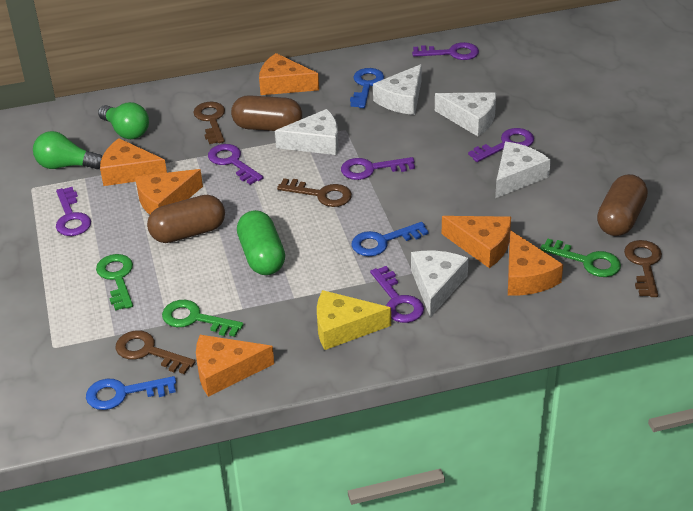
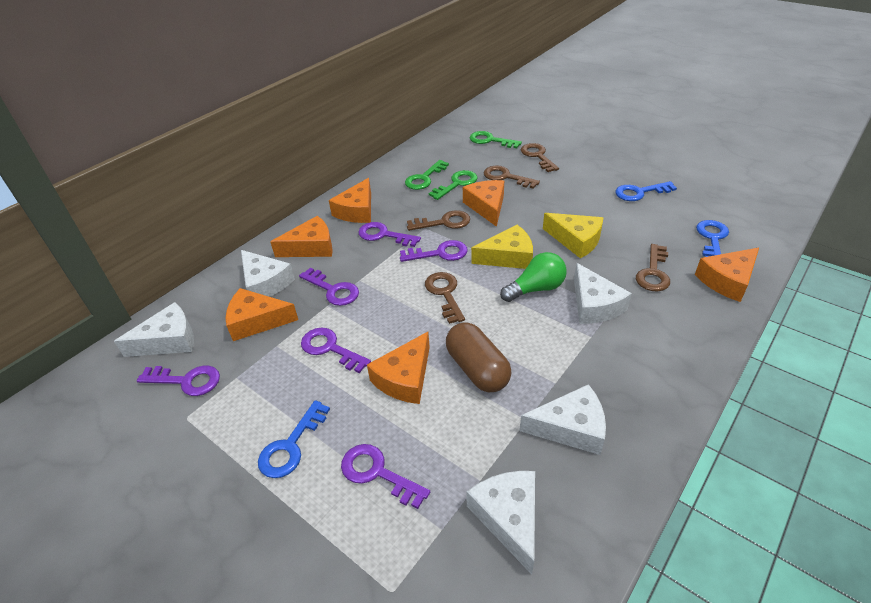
brown capsule: 3 -> 1
brown key: 4 -> 5
green capsule: 1 -> 0
green light bulb: 2 -> 1
yellow cheese: 1 -> 2

